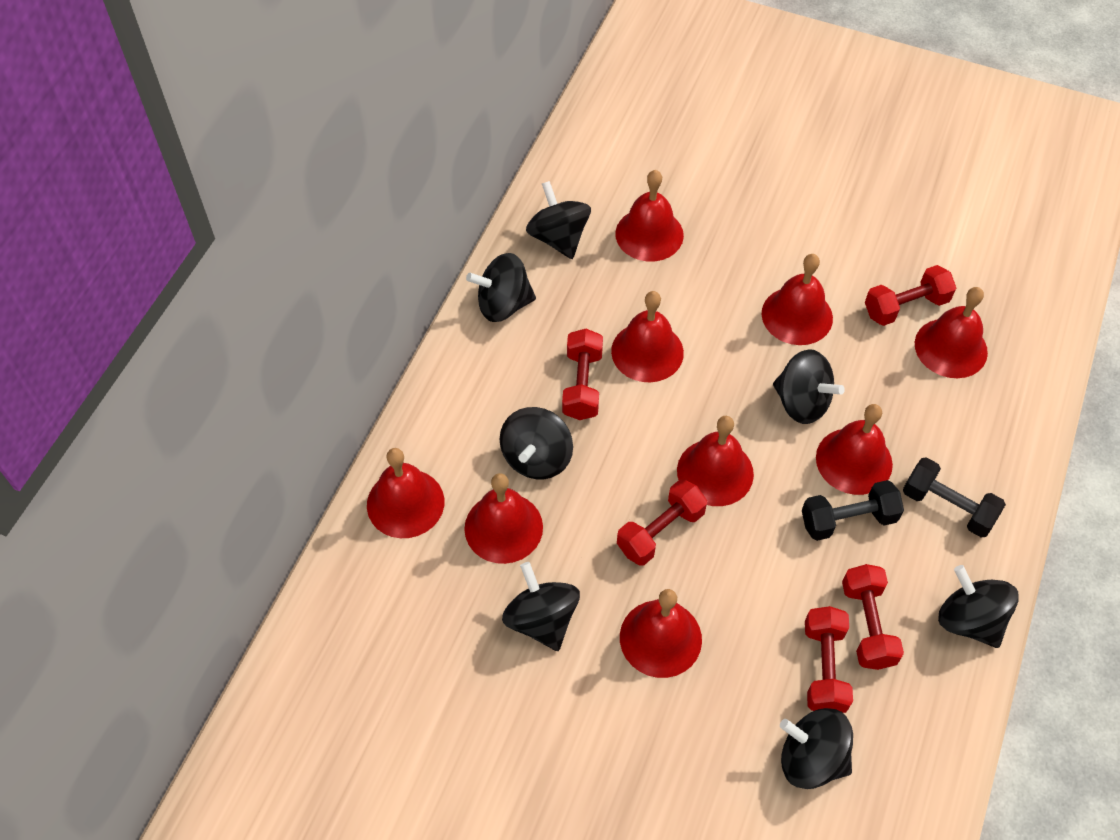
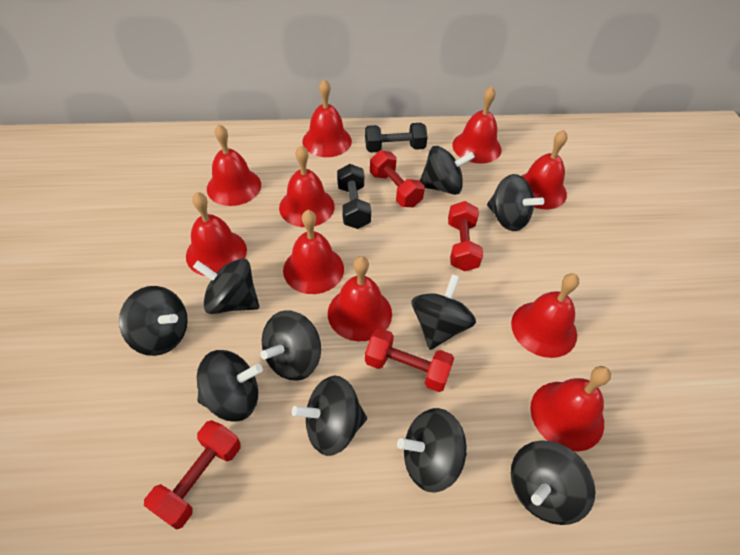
black spinning top: 7 -> 10
red bell: 9 -> 10
red dumbbell: 5 -> 4

